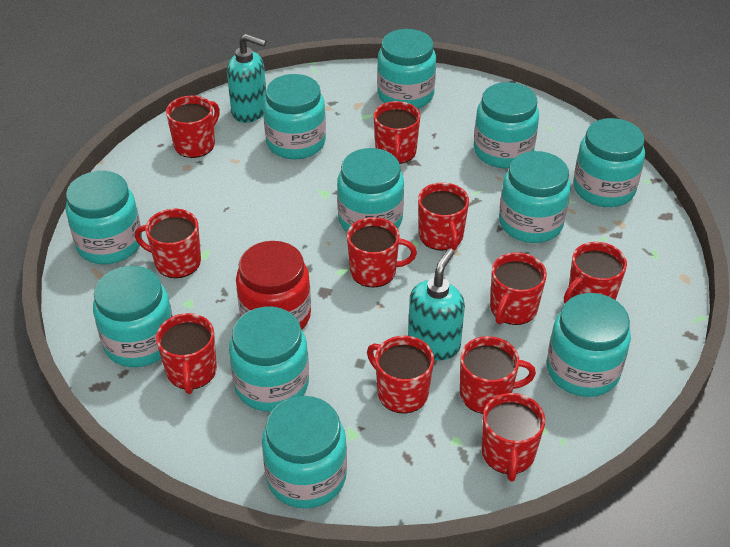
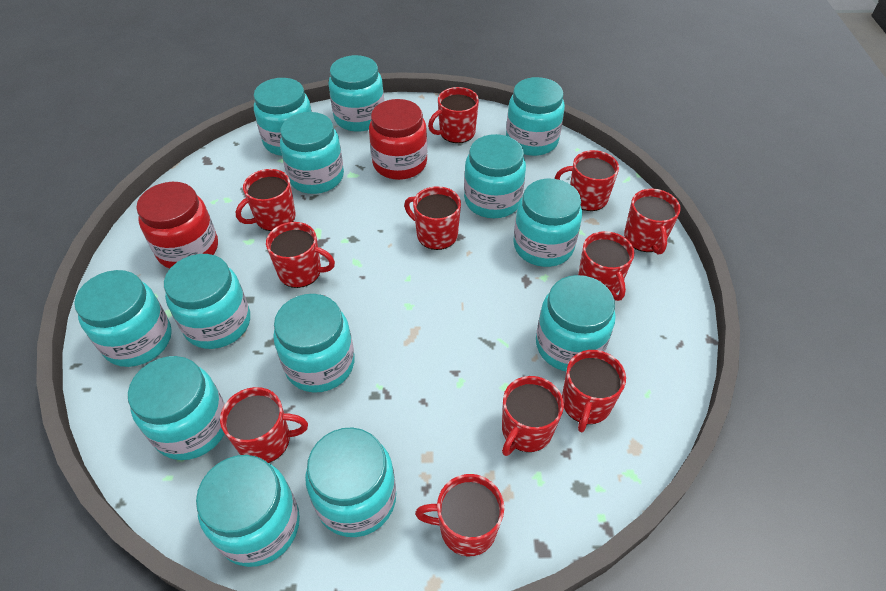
red jar: 1 -> 2
turquoise jar: 11 -> 13
turquoise soap dispenser: 2 -> 0

